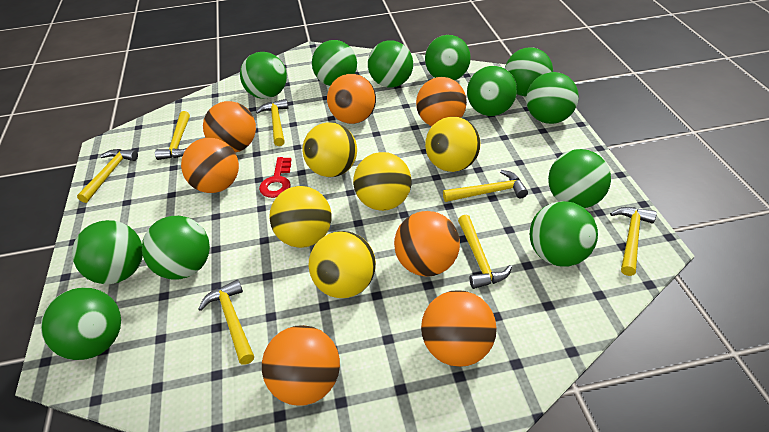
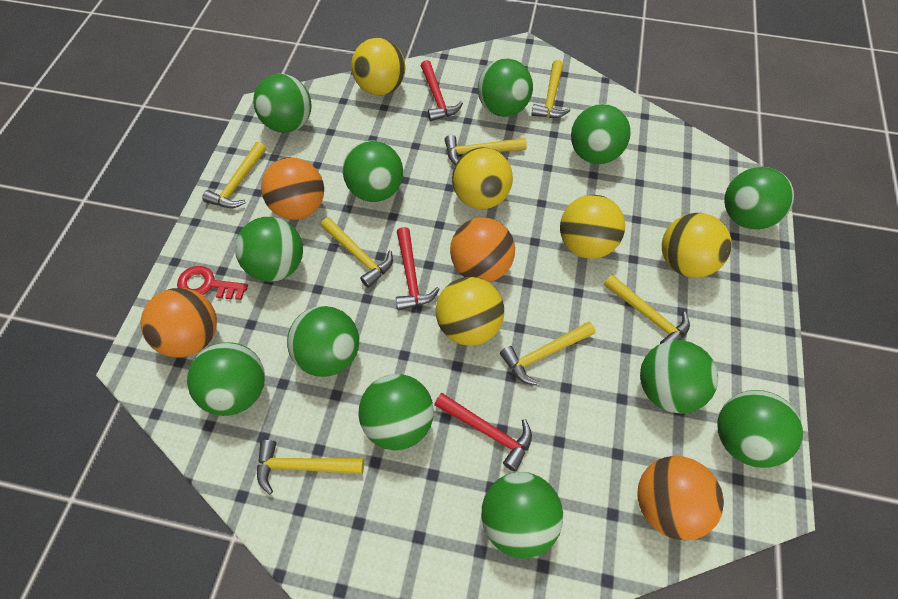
orange ball: 7 -> 4
red hammer: 0 -> 3

